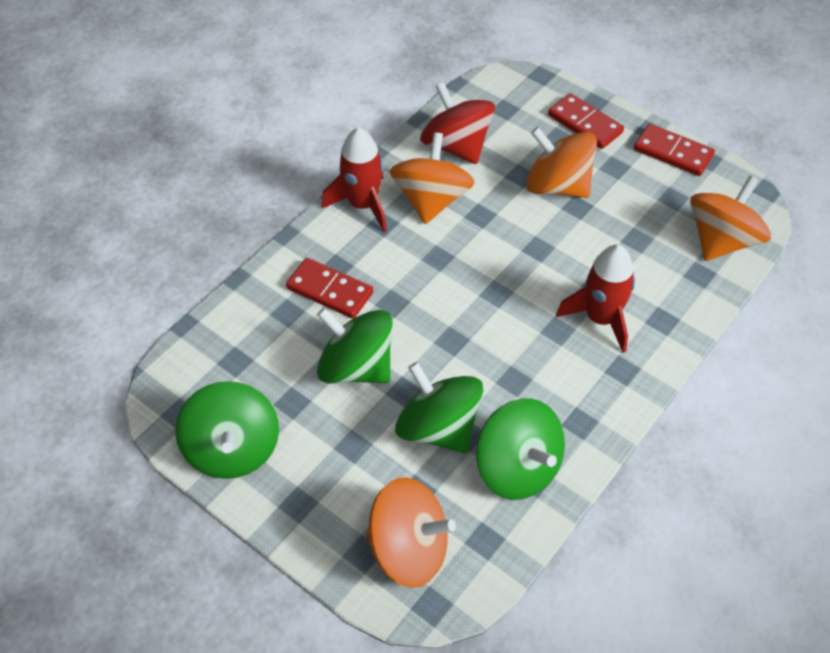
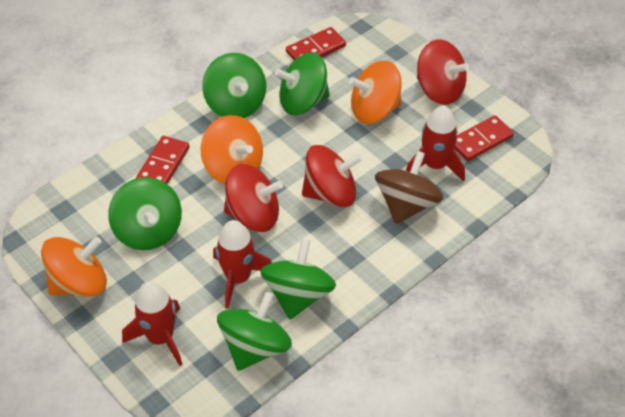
brown spinning top: 0 -> 1
green spinning top: 4 -> 5
orange spinning top: 4 -> 3
red rocket: 2 -> 3
red spinning top: 1 -> 3

